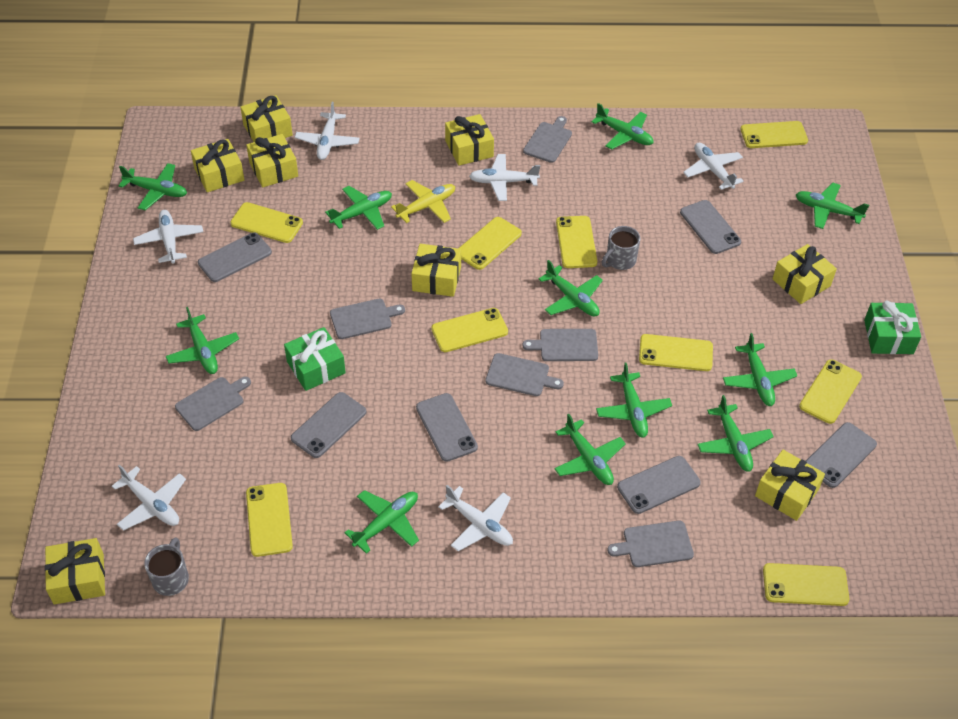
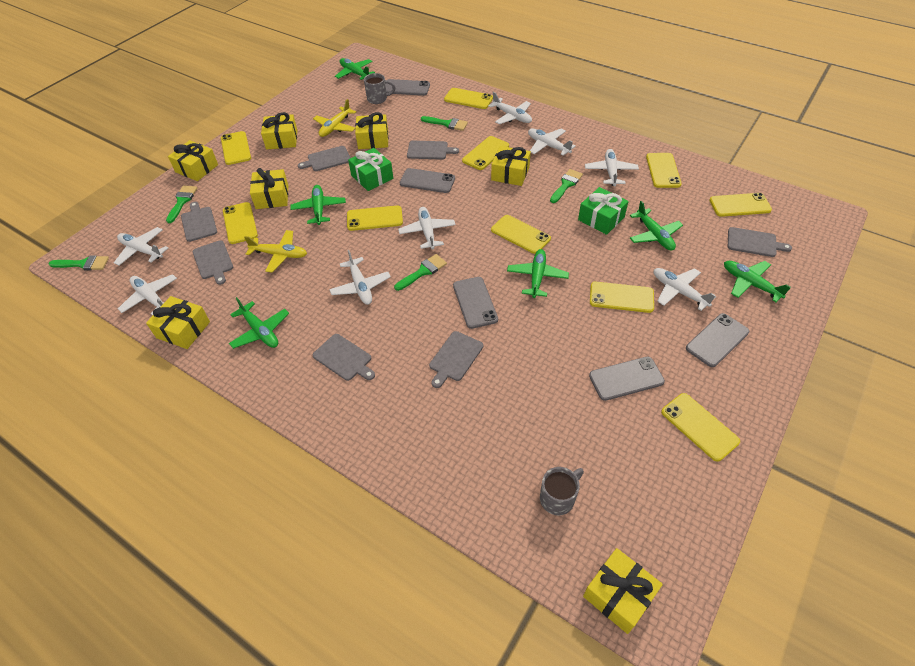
green brush: 0 -> 5
green plane: 11 -> 6
grey cutting board: 6 -> 7
grey phone: 6 -> 5
white plane: 6 -> 8
yellow gift: 8 -> 7
yellow phone: 9 -> 10
yellow plane: 1 -> 2

